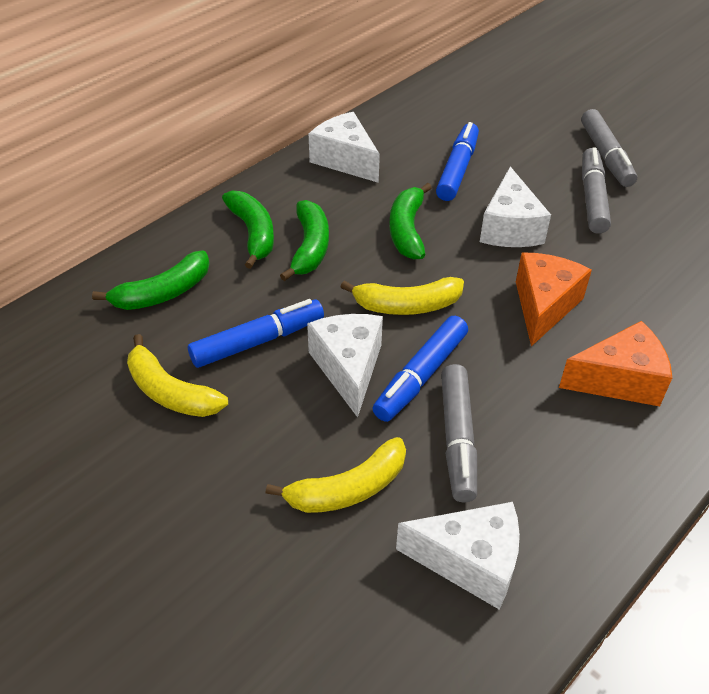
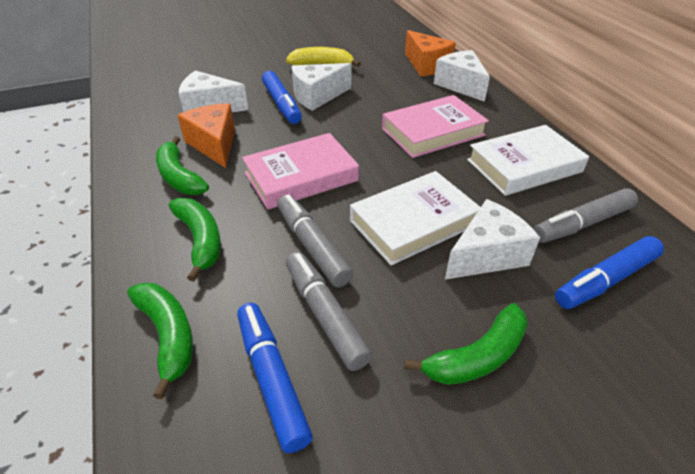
pink book: 0 -> 2
white book: 0 -> 2
yellow banana: 3 -> 1

